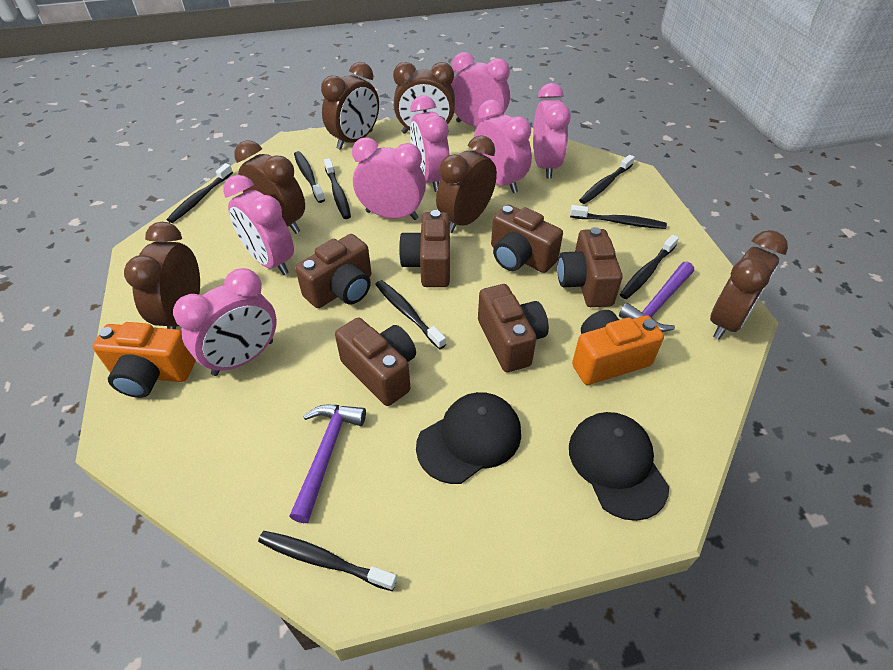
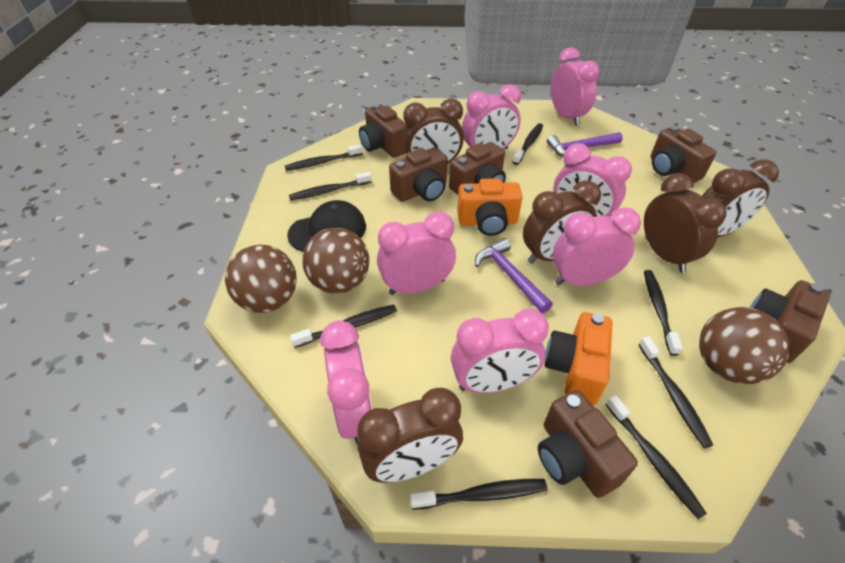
black cap: 2 -> 1
brown ball: 0 -> 3
brown clock: 6 -> 5

